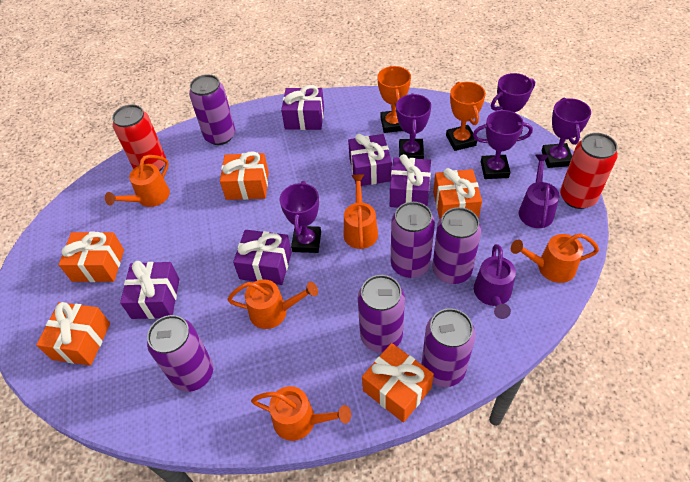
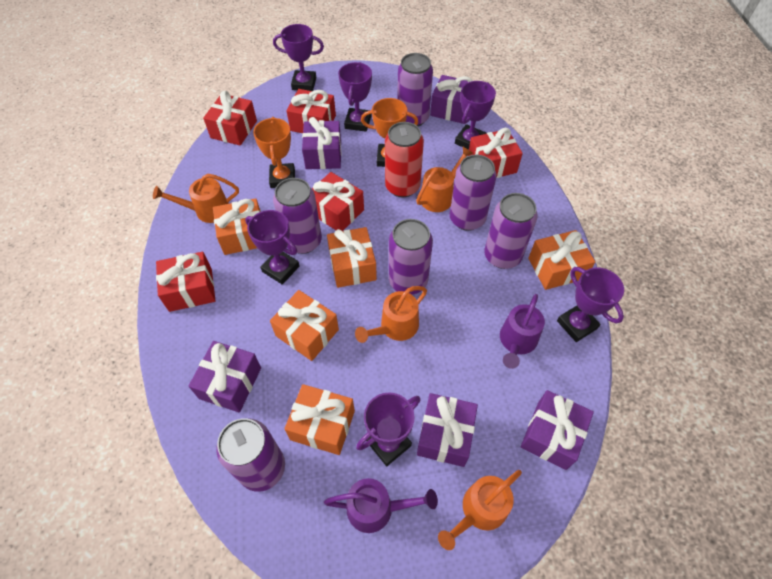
orange watering can: 5 -> 4
purple trophy: 5 -> 6
red can: 2 -> 1
red gift: 0 -> 5

